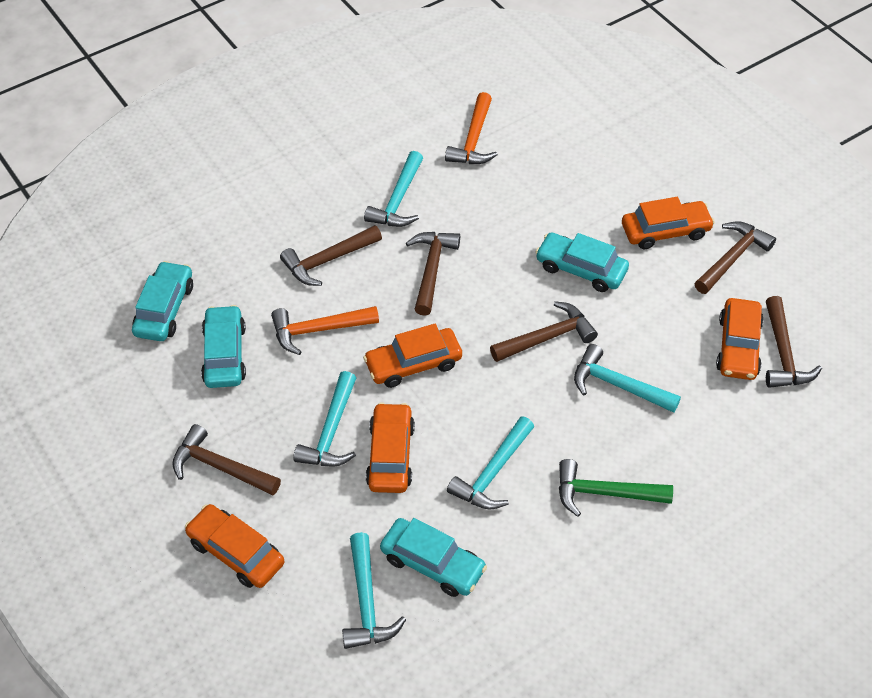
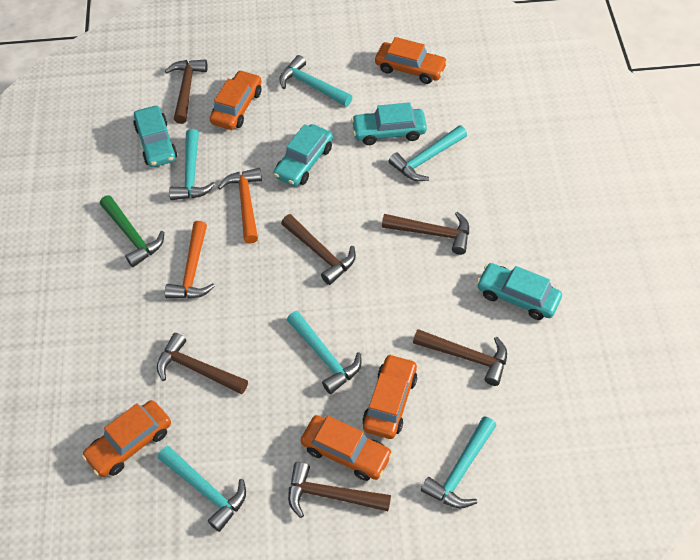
turquoise hammer: 5 -> 6

